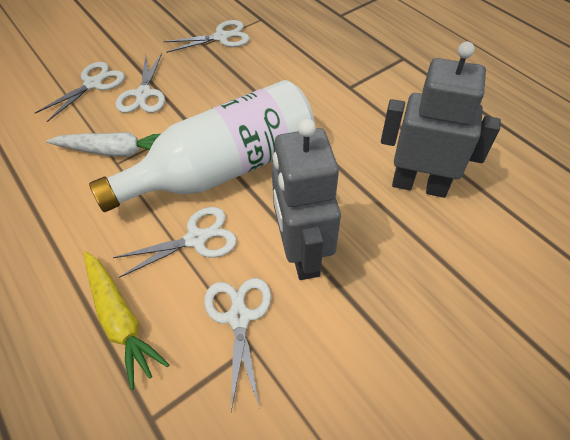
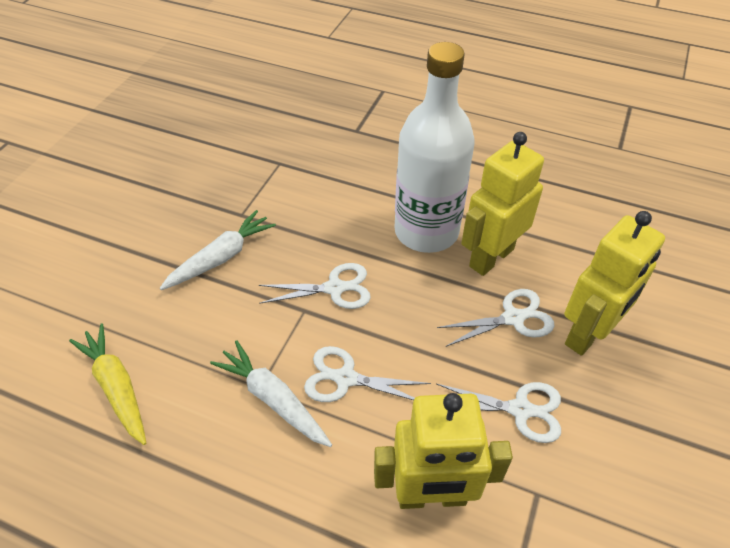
grey robot: 2 -> 0
white carrot: 1 -> 2
white scissors: 5 -> 4
yellow robot: 0 -> 3

